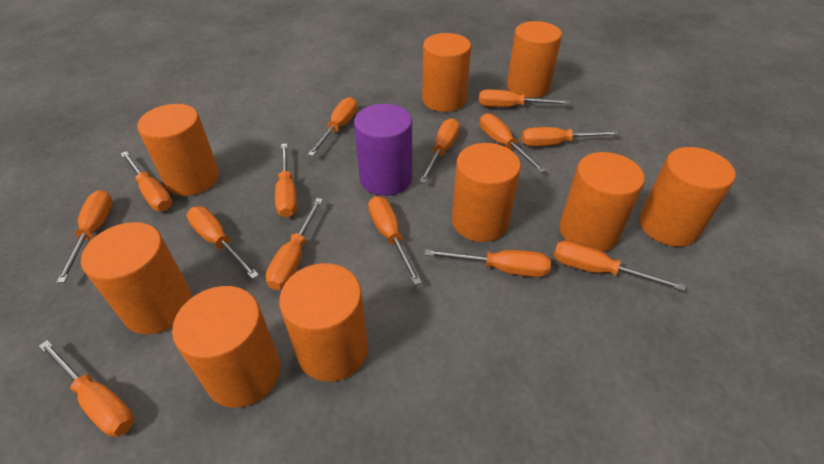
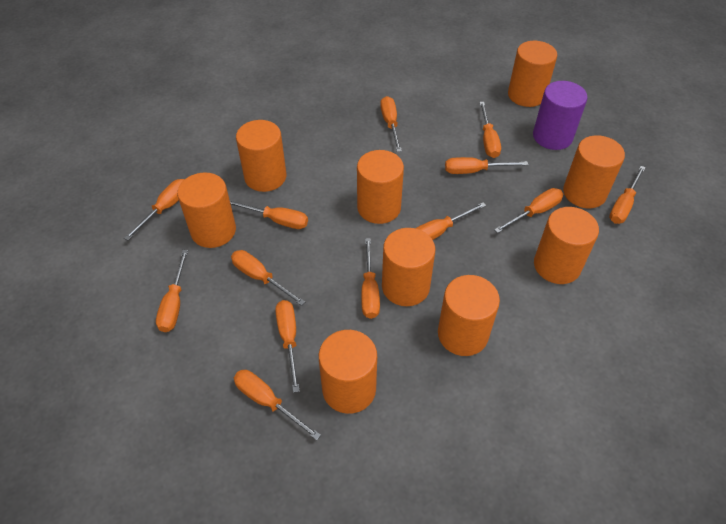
orange screwdriver: 14 -> 13

